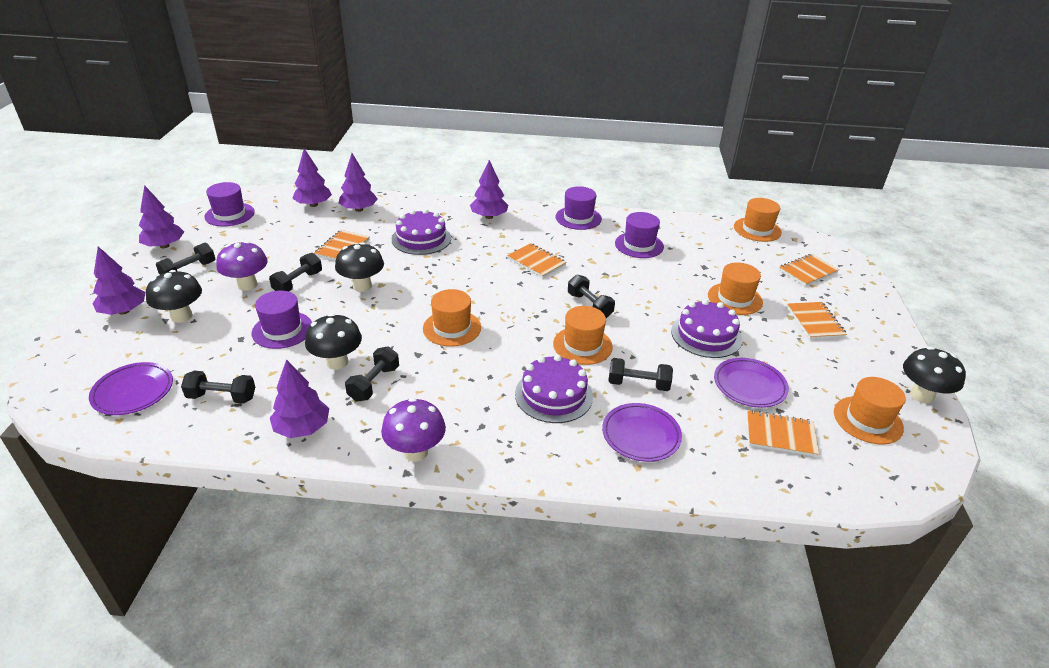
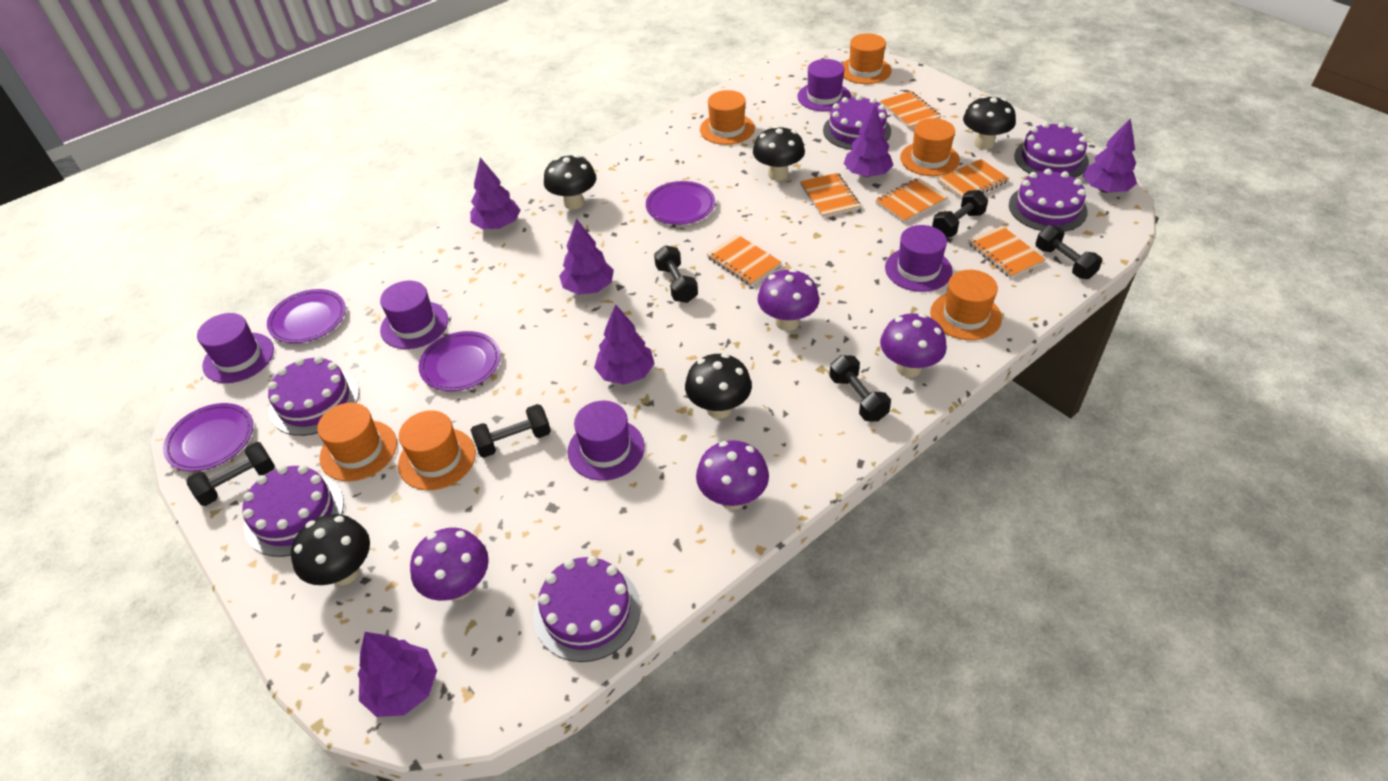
black mushroom: 4 -> 5
orange hat: 5 -> 6
orange notebook: 5 -> 6
purple cake: 3 -> 6
purple hat: 4 -> 5
purple mushroom: 2 -> 4
purple plate: 3 -> 4

